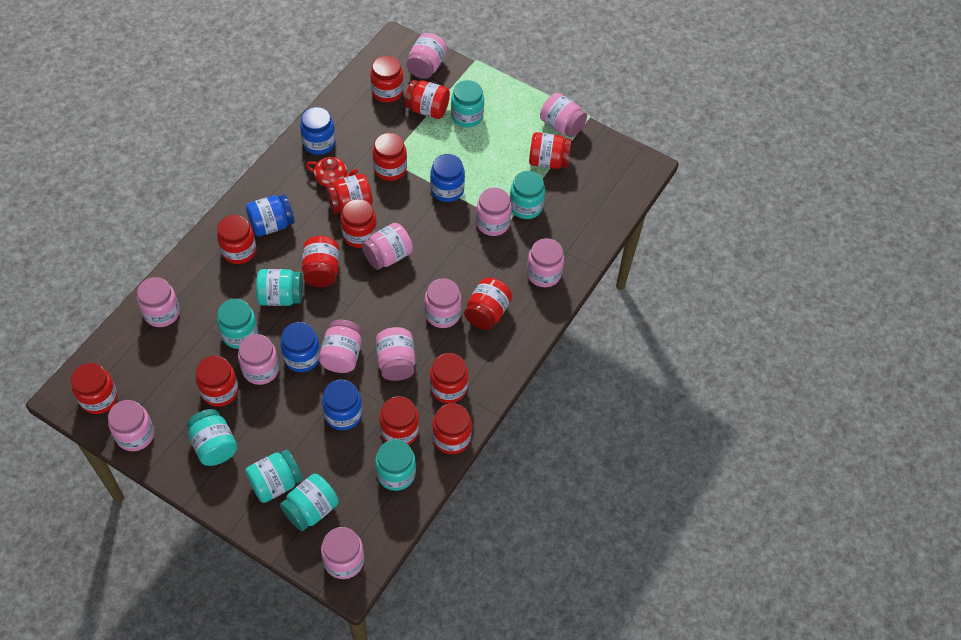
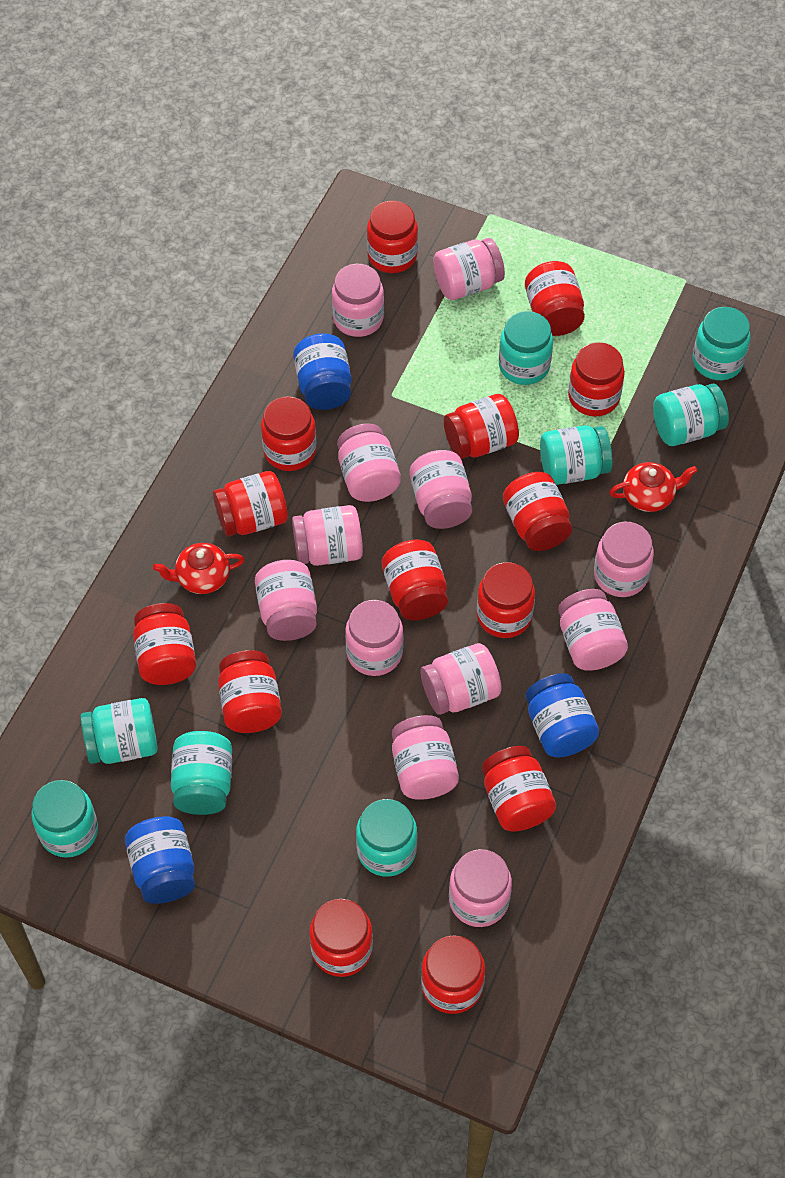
blue jar: 5 -> 3
red teapot: 1 -> 2

